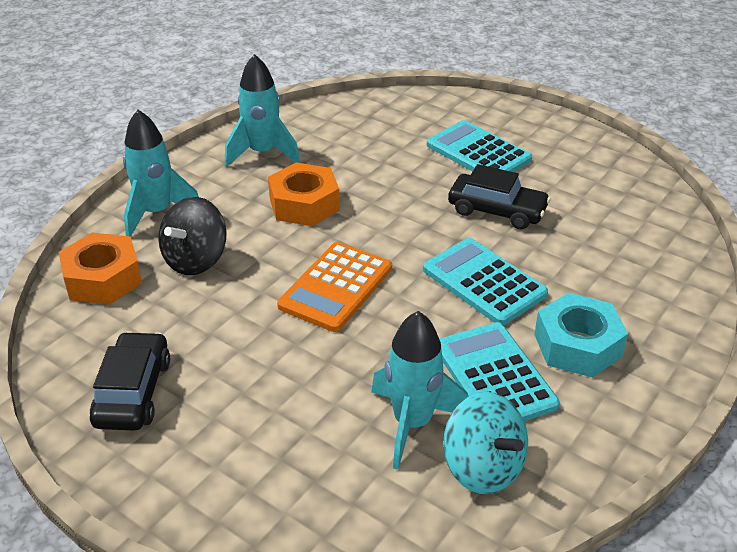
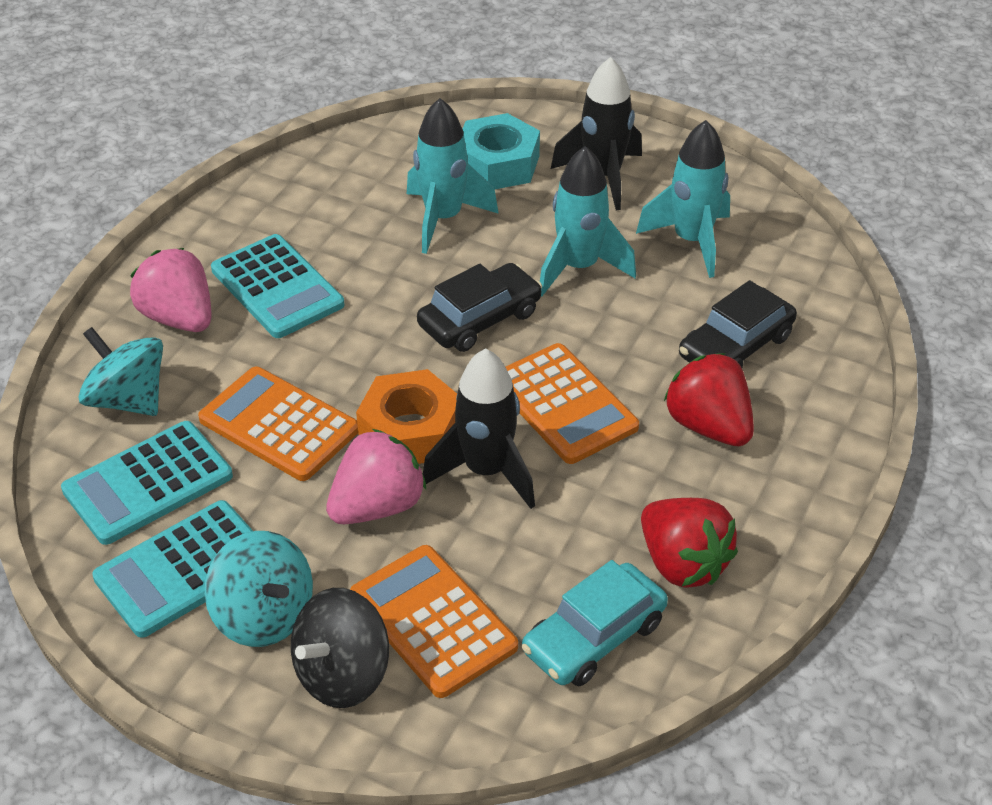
black rocket: 0 -> 2
orange calculator: 1 -> 3
orange nut: 2 -> 1
pink strawberry: 0 -> 2
red strawberry: 0 -> 2
turquoise car: 0 -> 1
turquoise spinning top: 1 -> 2

